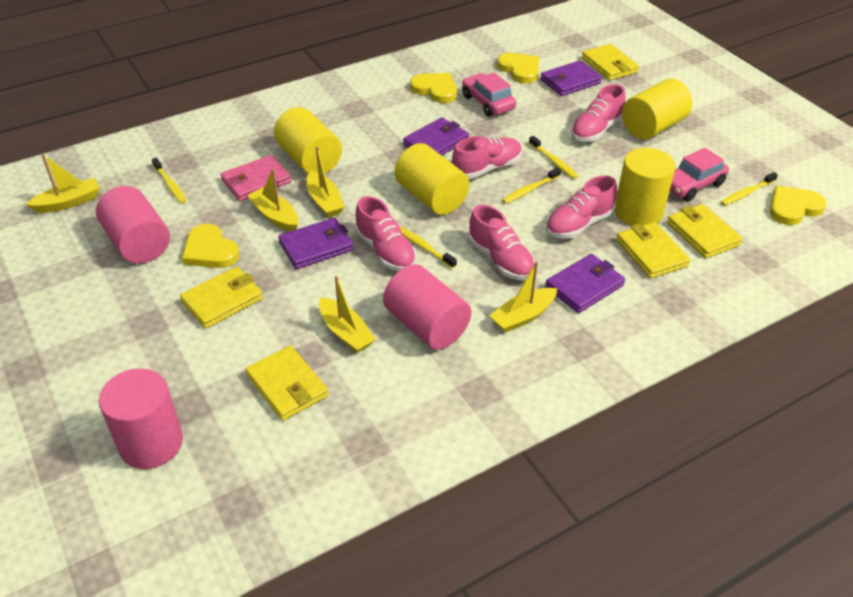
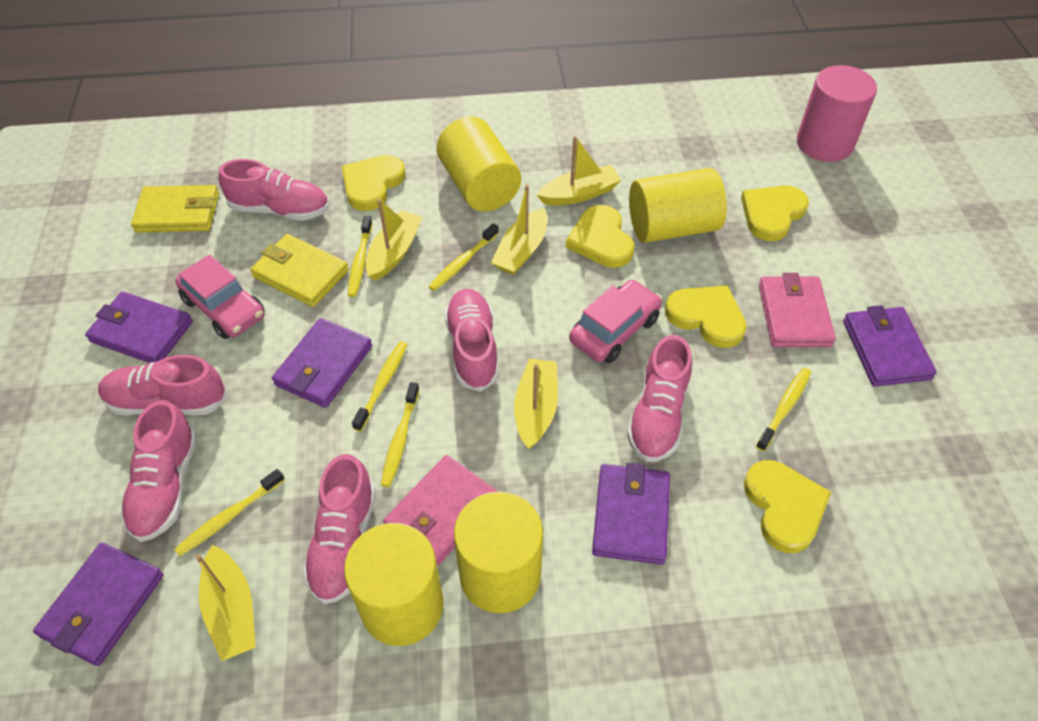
pink cylinder: 3 -> 1
pink shoe: 5 -> 6
pink wallet: 1 -> 2
purple wallet: 4 -> 5
yellow heart: 4 -> 5
yellow toothbrush: 5 -> 6
yellow wallet: 5 -> 2

